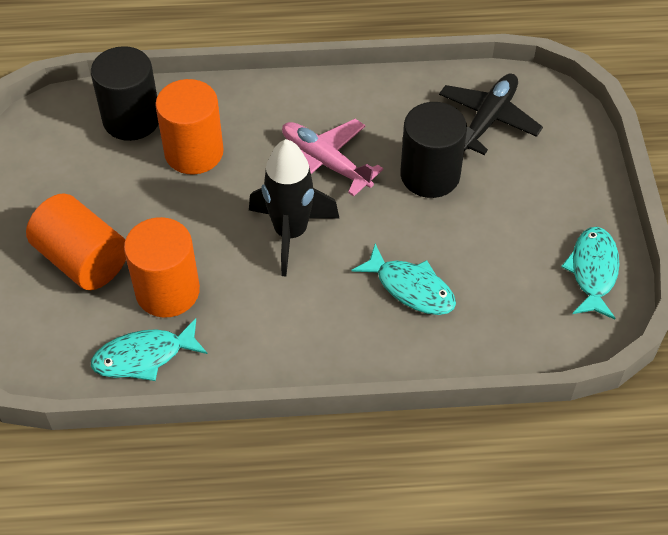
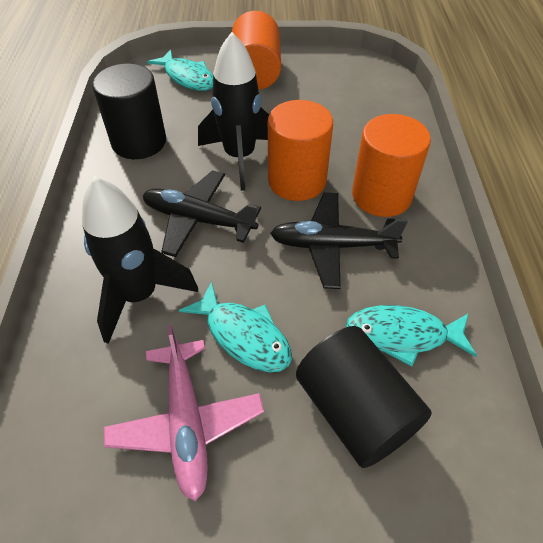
black plane: 1 -> 2
black rocket: 1 -> 2

